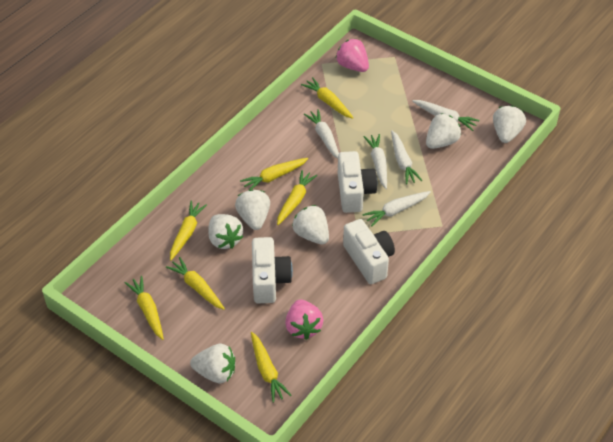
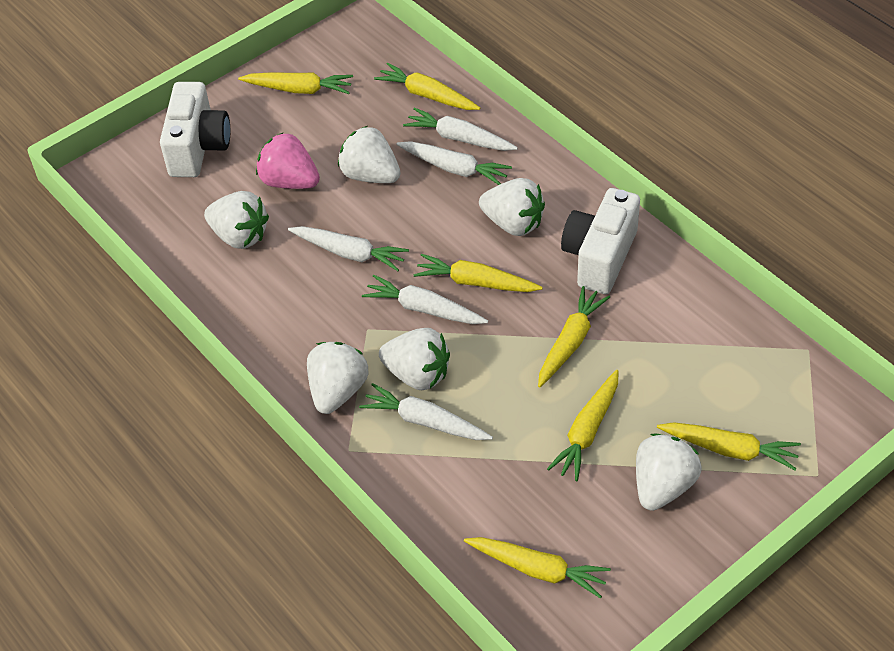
pink strawberry: 2 -> 1
white camera: 3 -> 2

